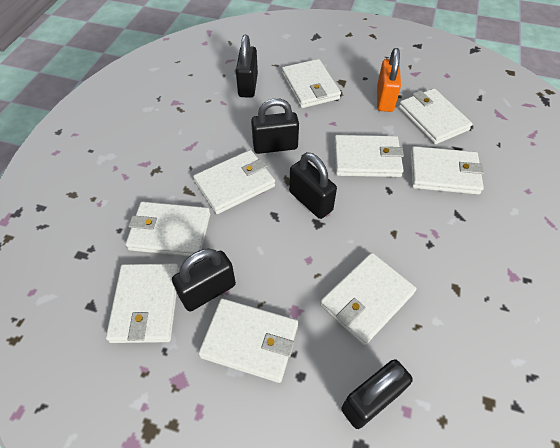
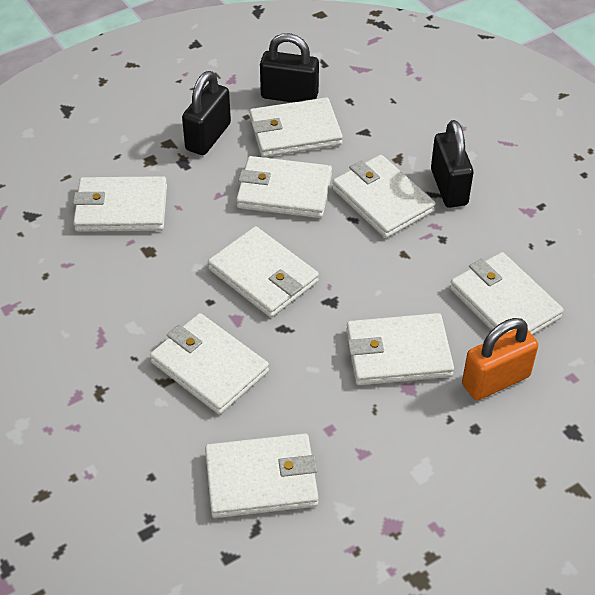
black padlock: 5 -> 3

